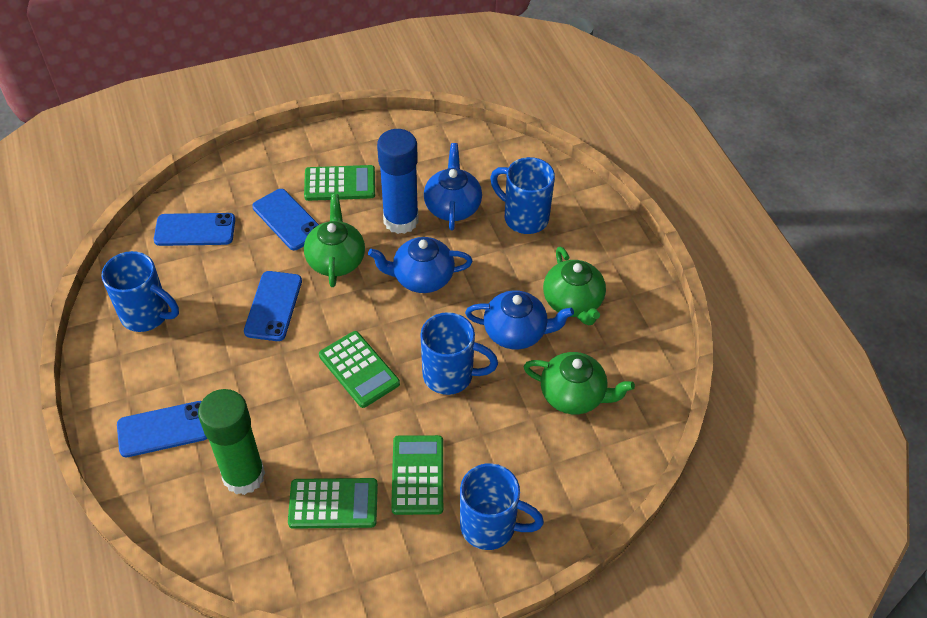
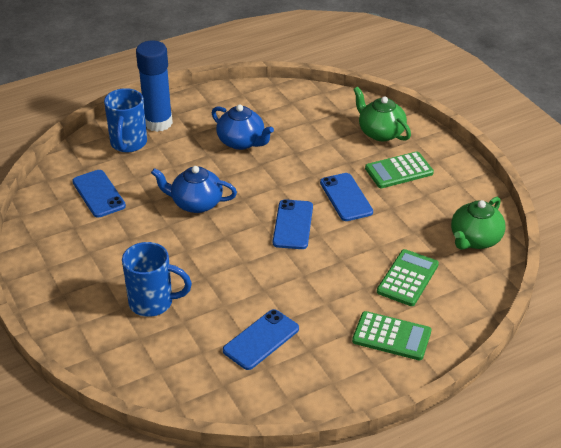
blue mug: 4 -> 2
blue teapot: 3 -> 2
green calculator: 4 -> 3
green glue stick: 1 -> 0
green teapot: 3 -> 2

